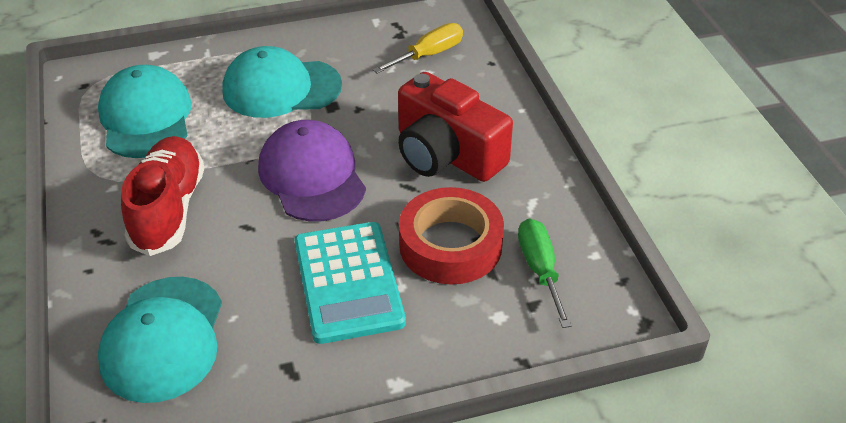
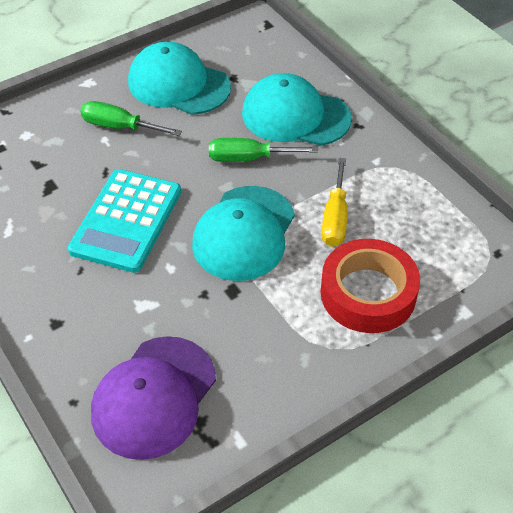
green screwdriver: 1 -> 2
red camera: 1 -> 0
red shoe: 1 -> 0

